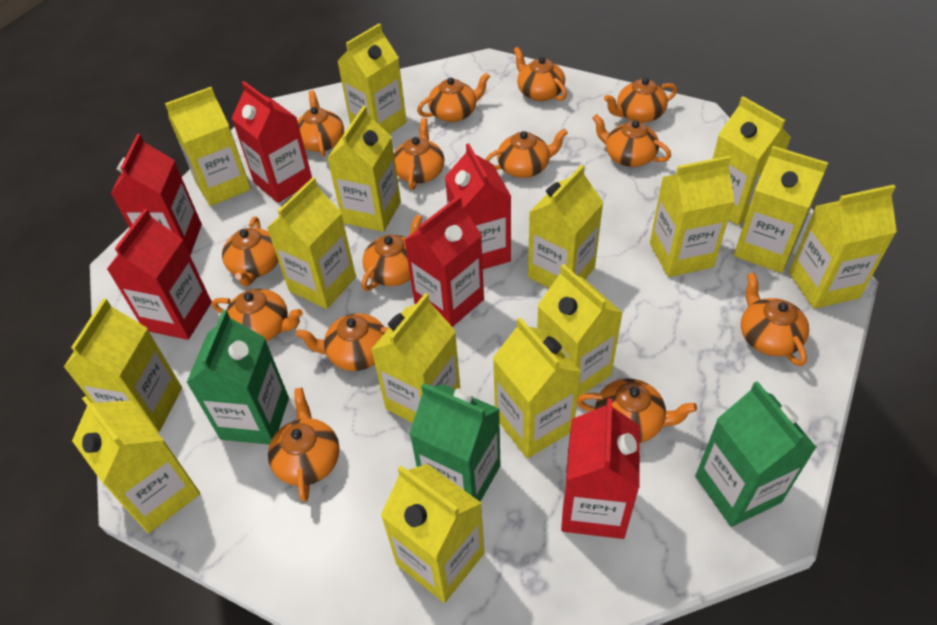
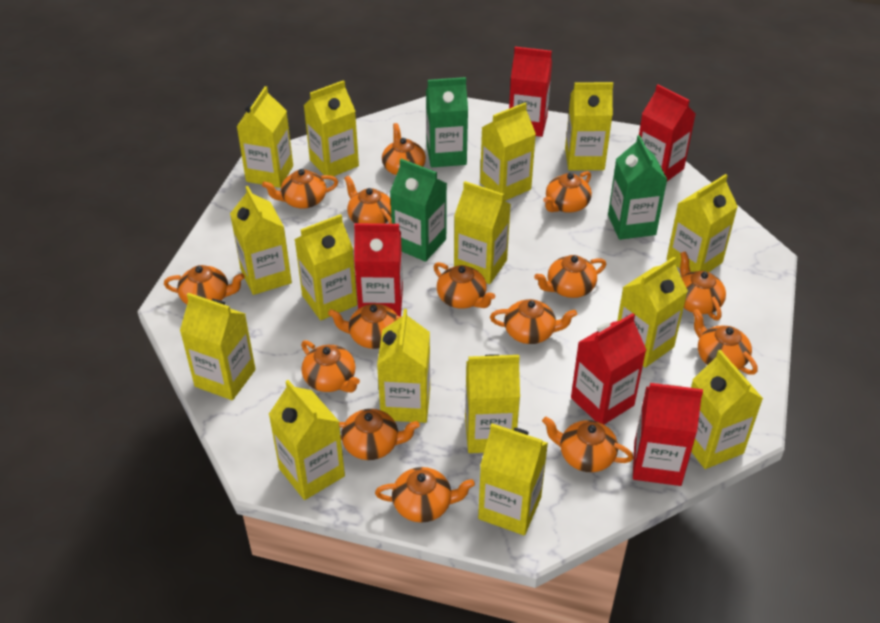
orange teapot: 14 -> 15
red carton: 6 -> 5

